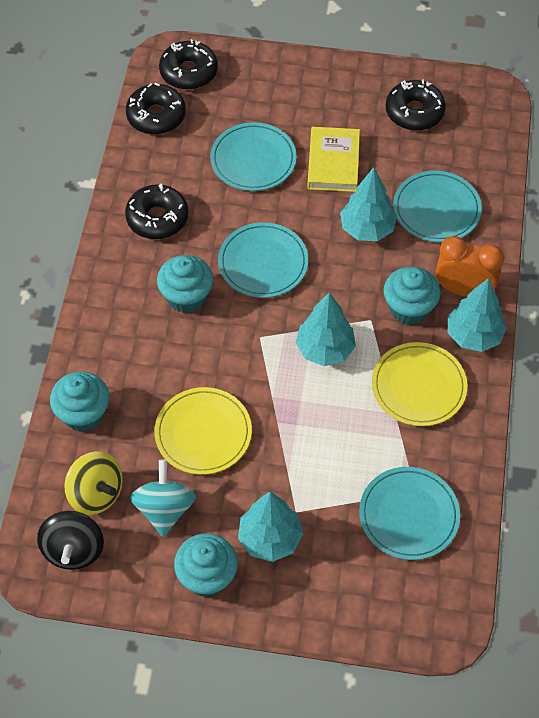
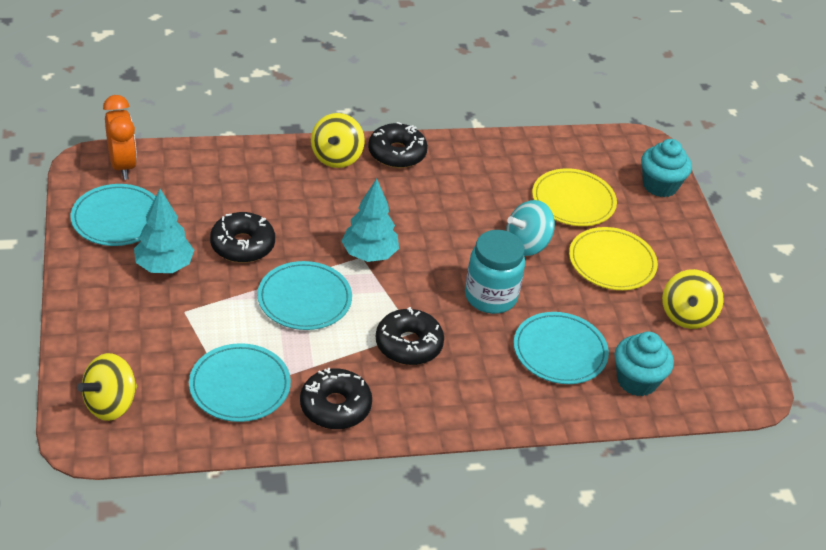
black spinning top: 1 -> 0
turquoise cupcake: 4 -> 2
turquoise jar: 0 -> 1
turquoise tree: 4 -> 2
yellow book: 1 -> 0
yellow spinning top: 1 -> 3

